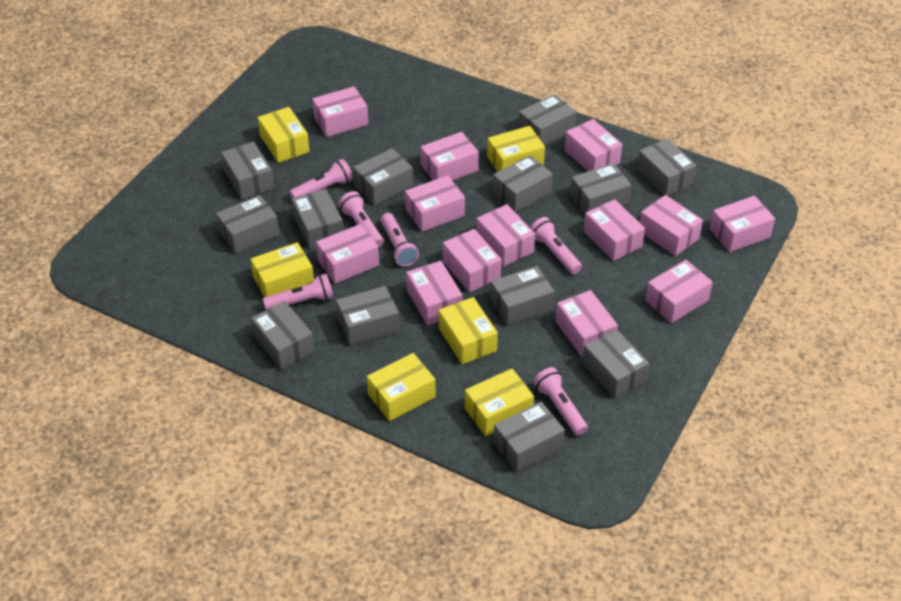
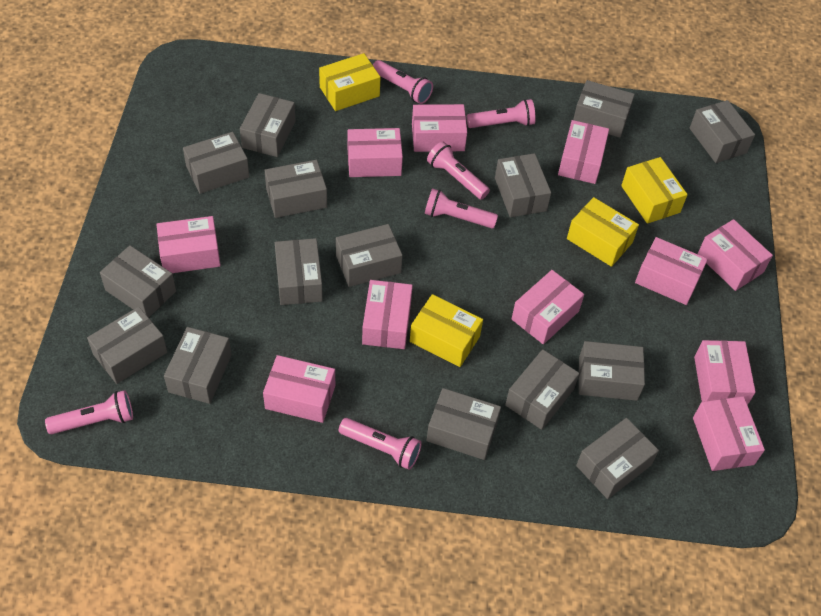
grey box: 13 -> 15
pink box: 13 -> 11
yellow box: 6 -> 4

